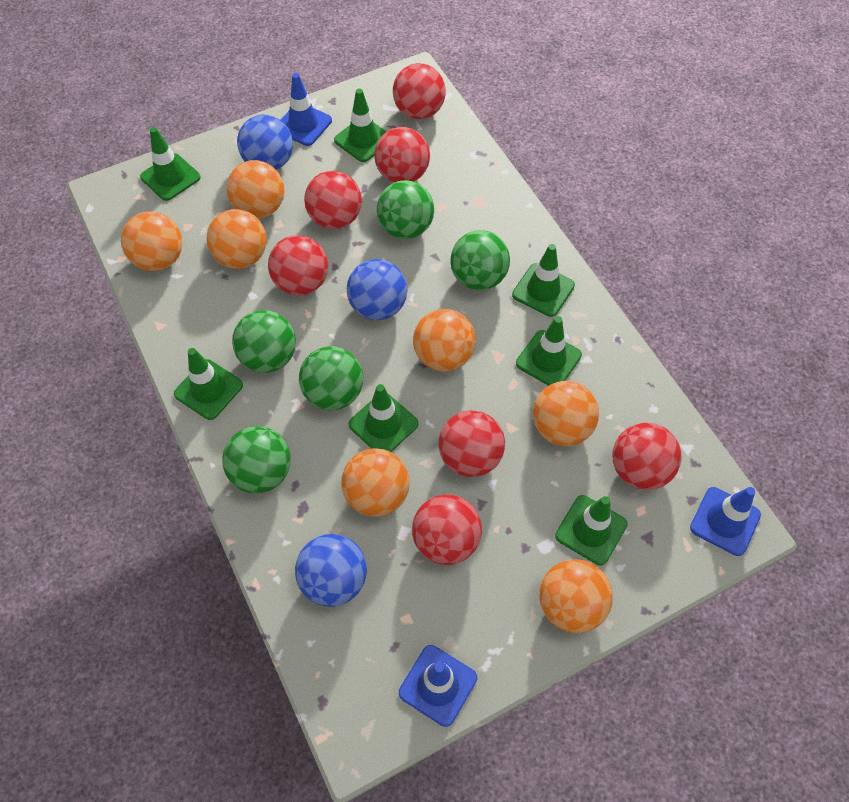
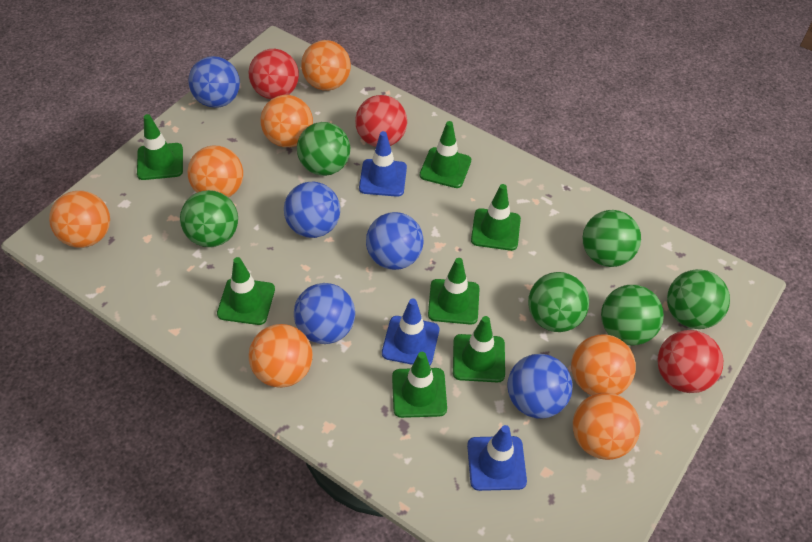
blue ball: 3 -> 5
green ball: 5 -> 6
red ball: 7 -> 3

